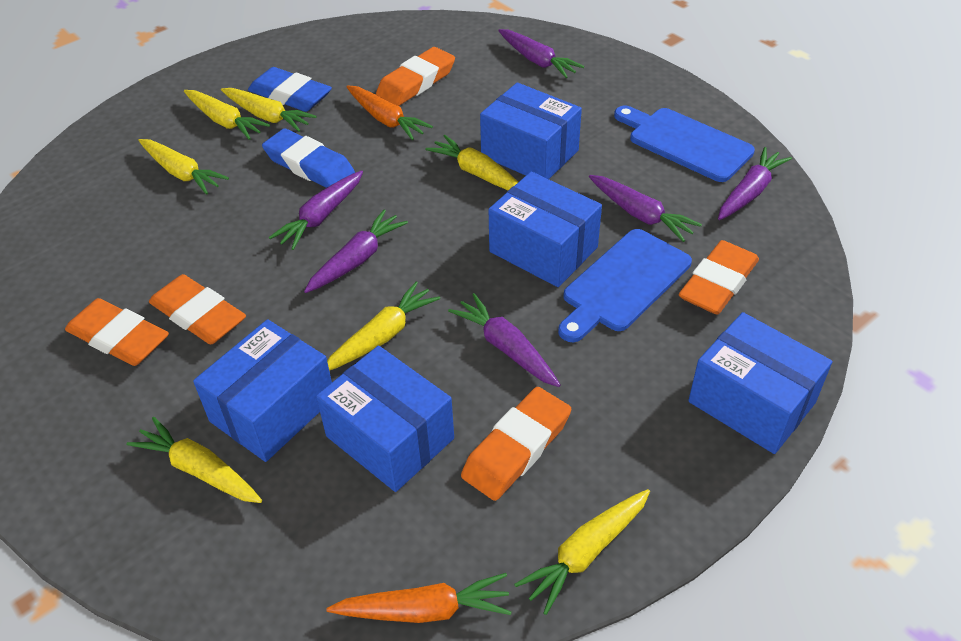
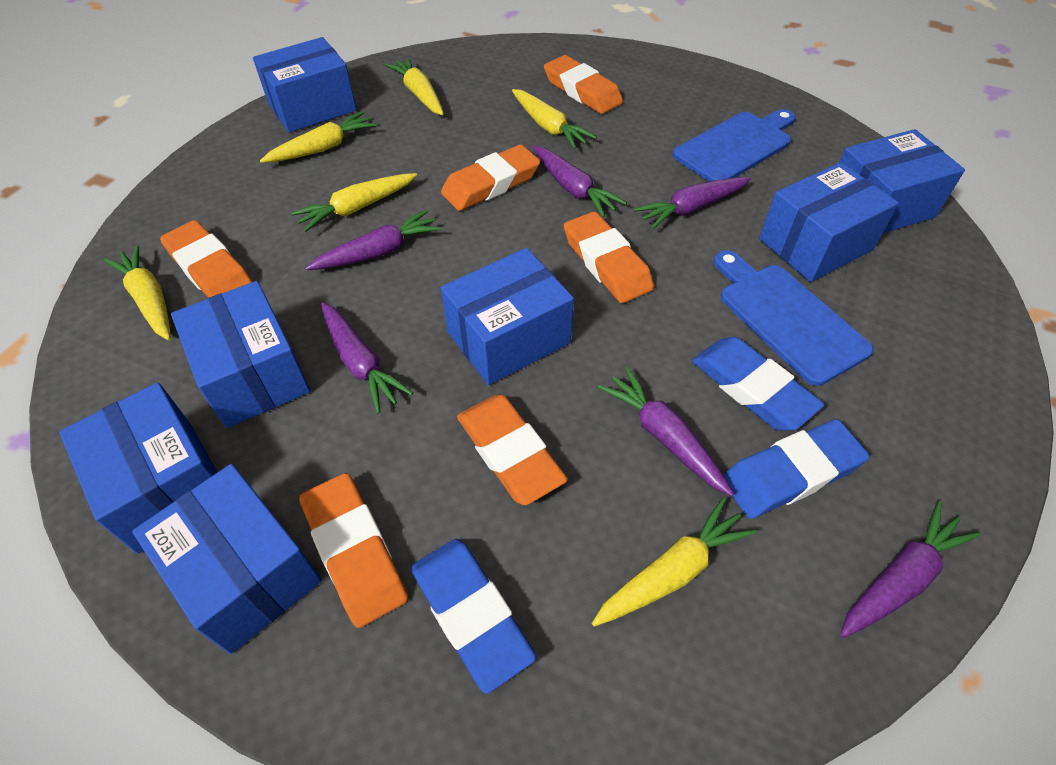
blue box: 5 -> 7
blue eraser: 2 -> 3
orange carrot: 2 -> 0
orange eraser: 5 -> 6
yellow carrot: 7 -> 6

